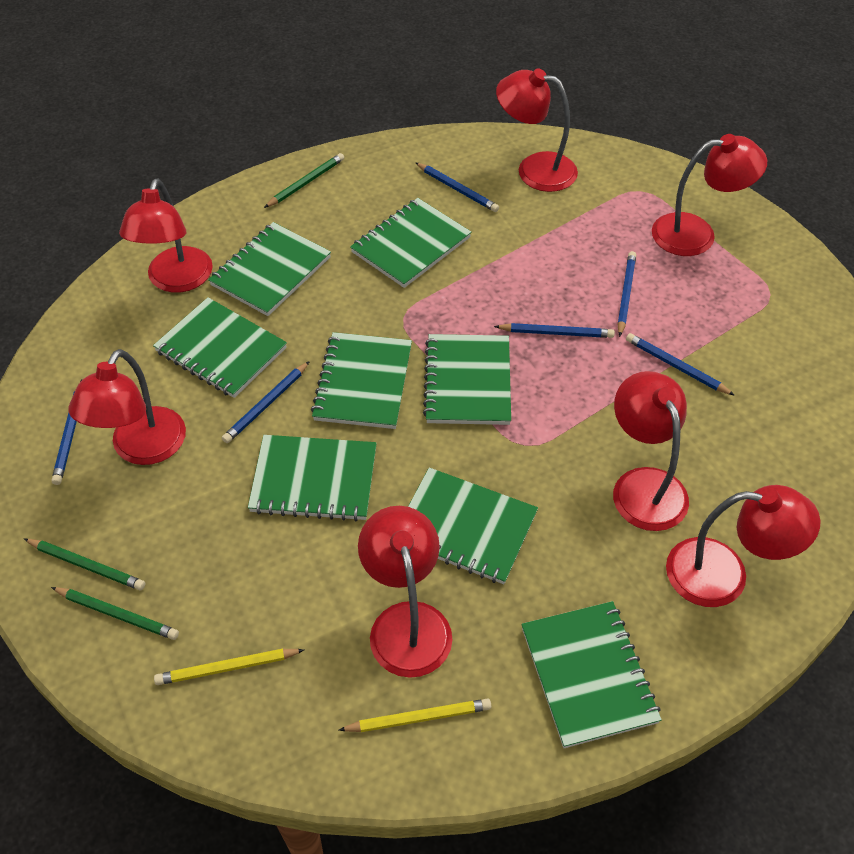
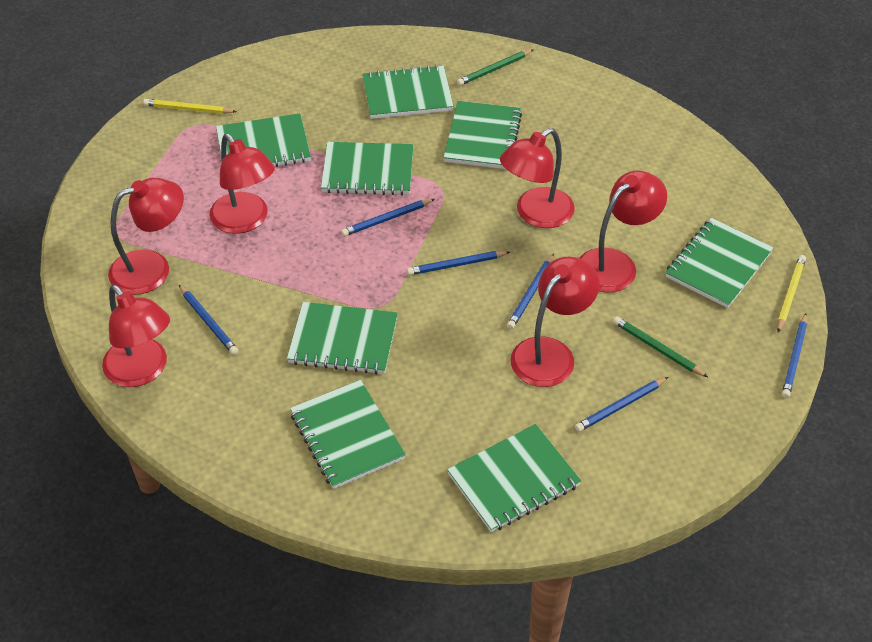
green pencil: 3 -> 2
red lamp: 7 -> 6

